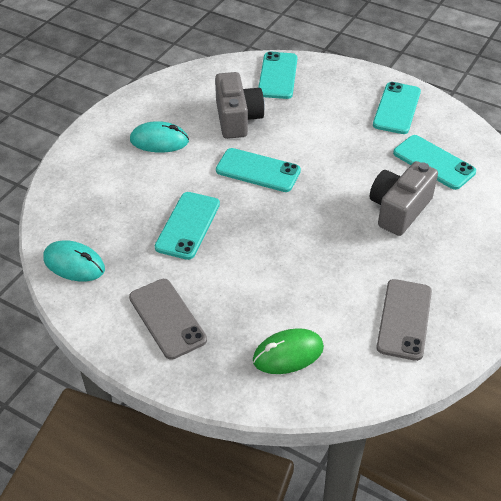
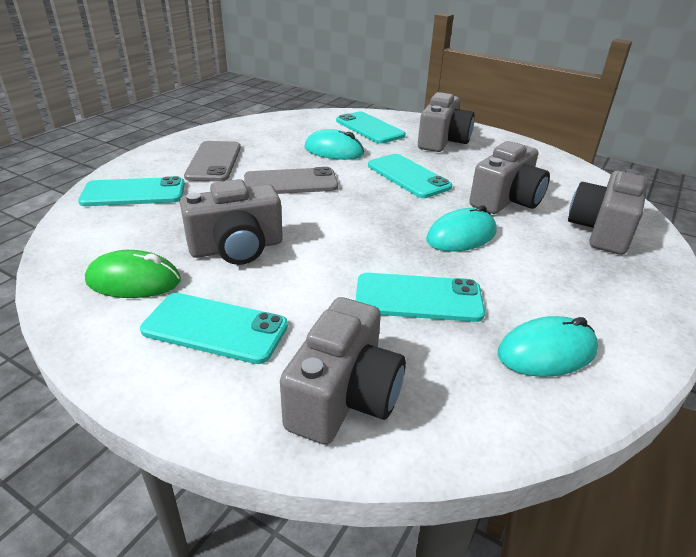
grey camera: 2 -> 5
turquoise mouse: 2 -> 3

